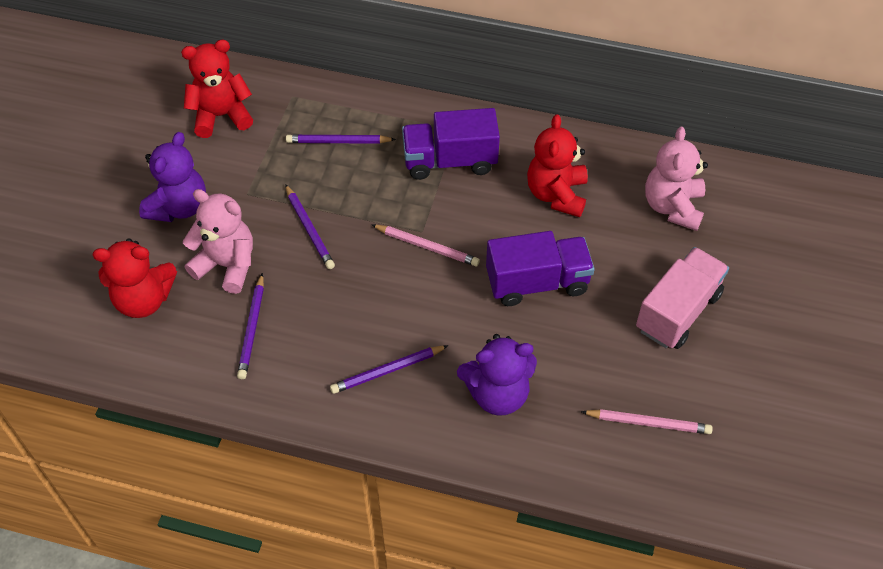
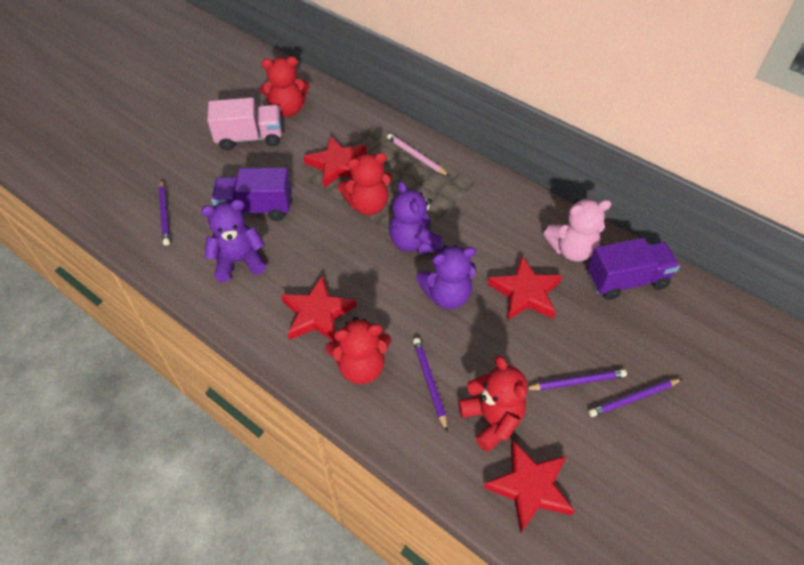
pink pencil: 2 -> 1
pink teddy bear: 2 -> 1
purple teddy bear: 2 -> 3
red star: 0 -> 4
red teddy bear: 3 -> 4

